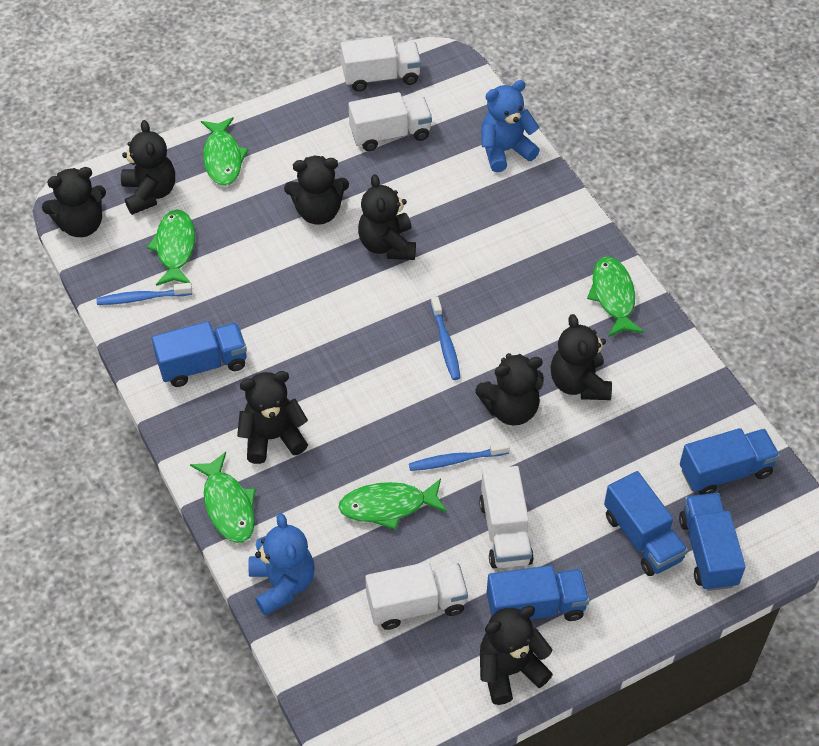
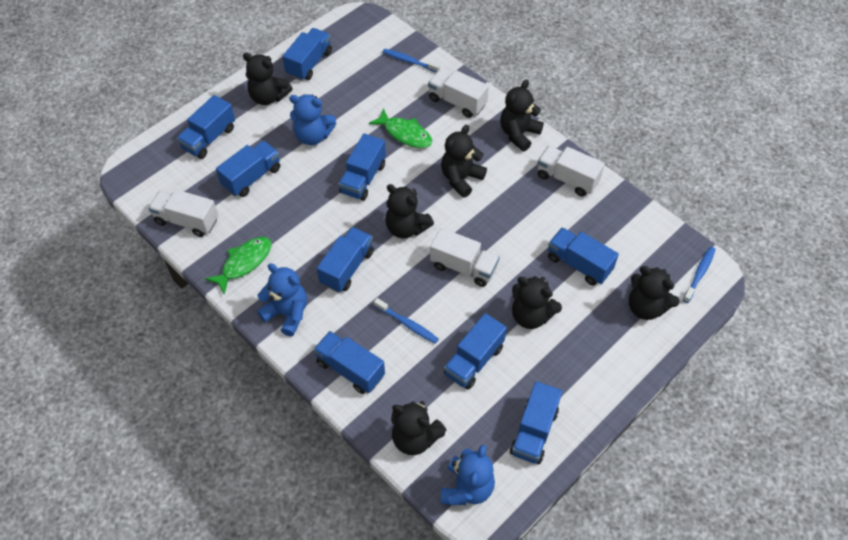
black teddy bear: 8 -> 7
blue teddy bear: 2 -> 3
blue truck: 5 -> 9
green fish: 5 -> 2

